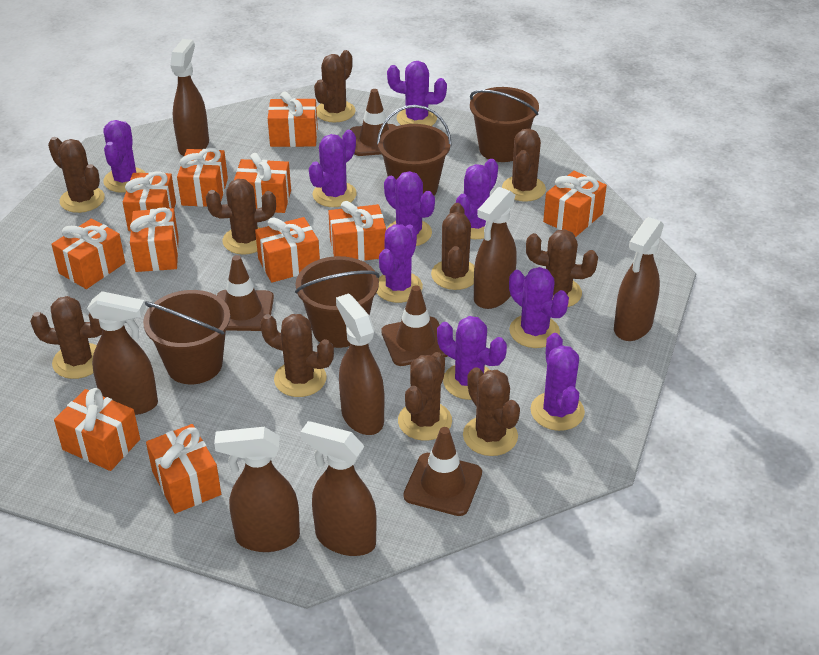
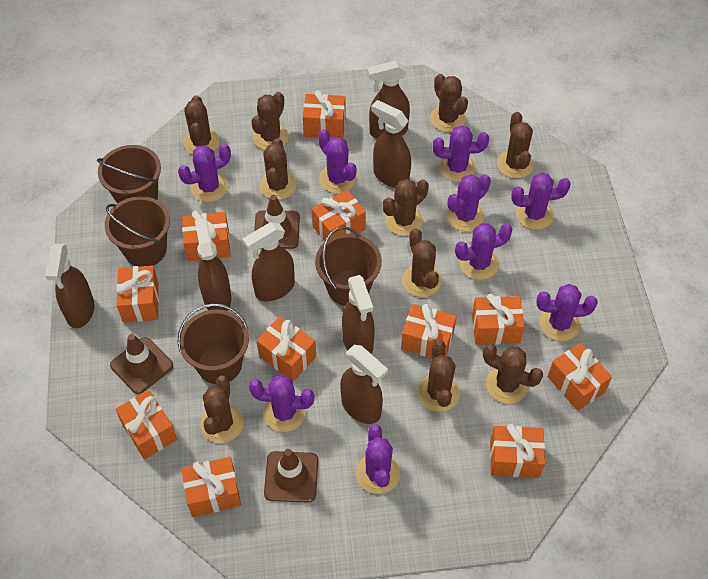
brown traffic cone: 4 -> 3

